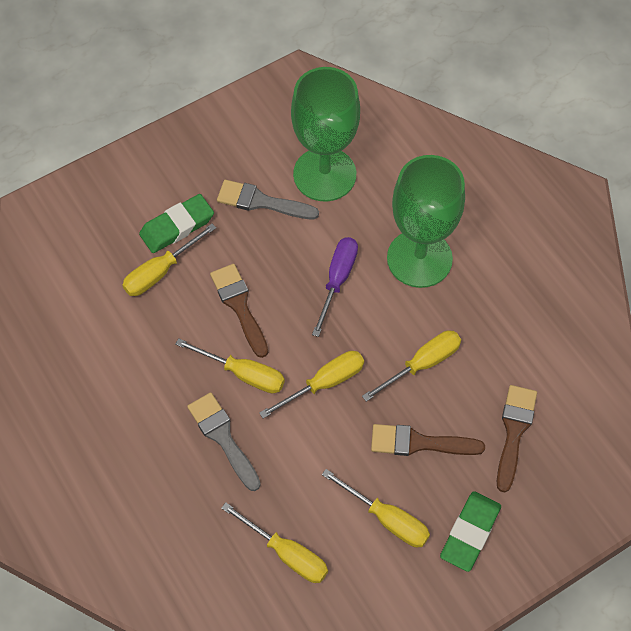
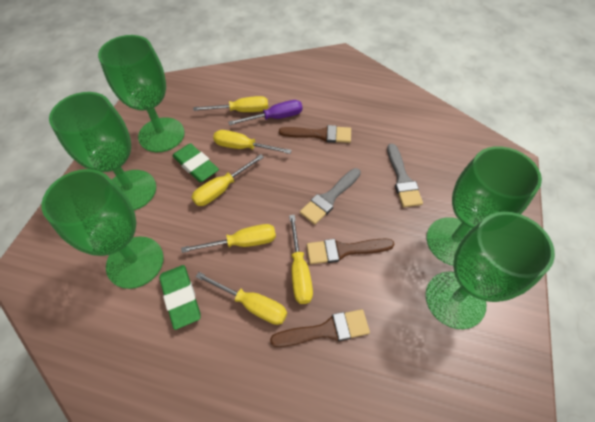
green goblet: 2 -> 5

